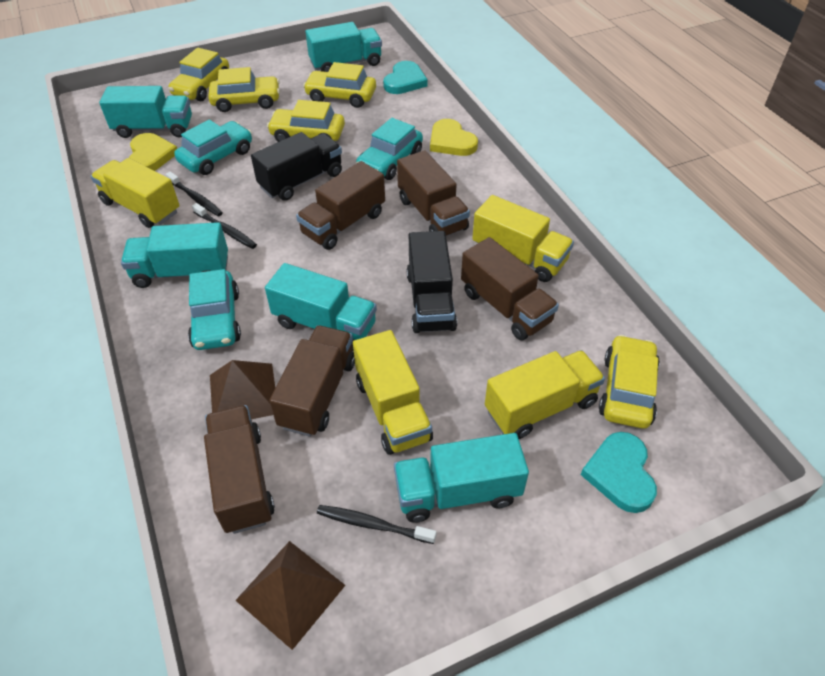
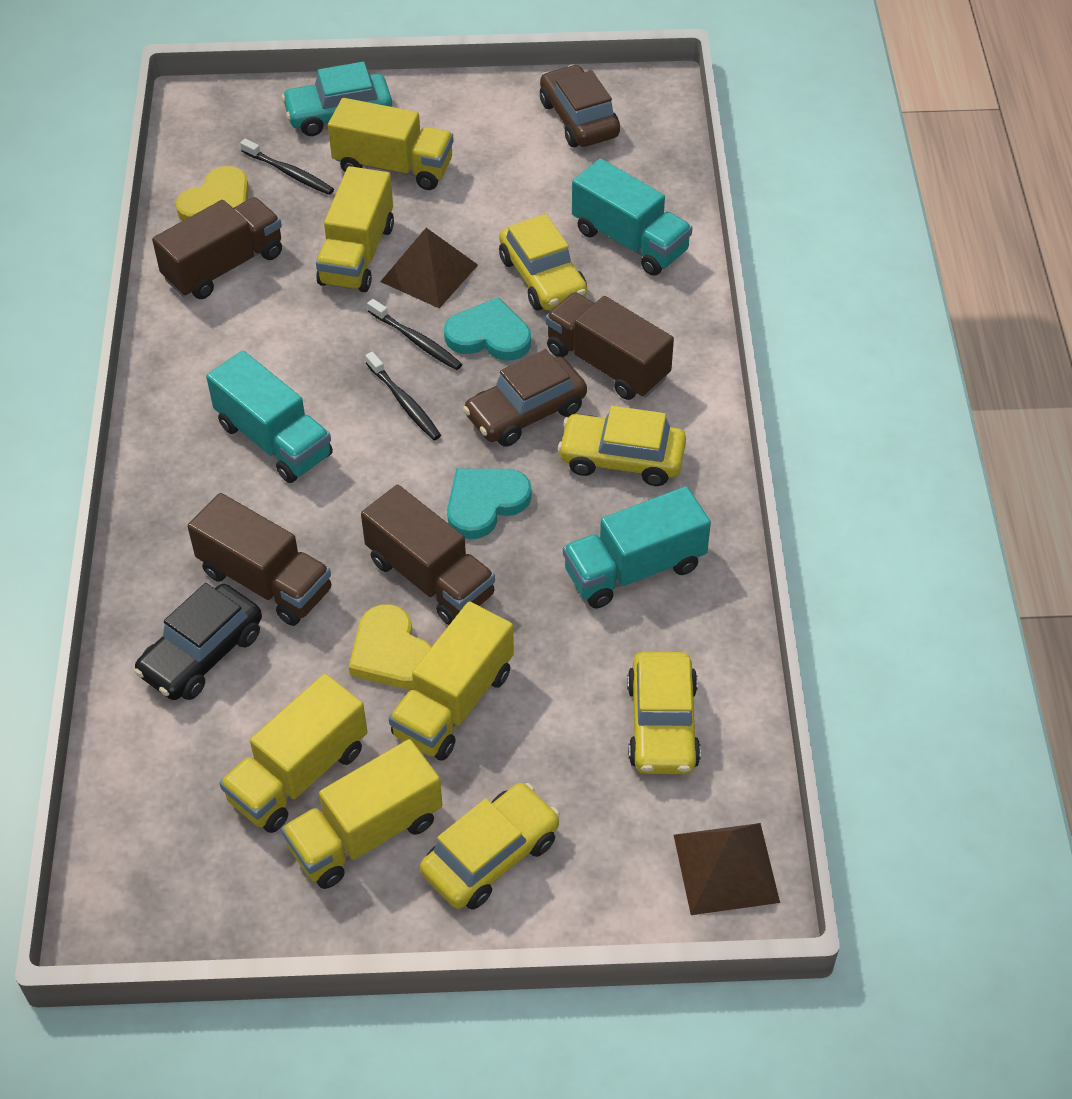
black car: 0 -> 1
black truck: 2 -> 0
brown car: 0 -> 2
brown truck: 5 -> 4
turquoise car: 3 -> 1
turquoise truck: 5 -> 3
yellow car: 5 -> 4
yellow truck: 4 -> 5

